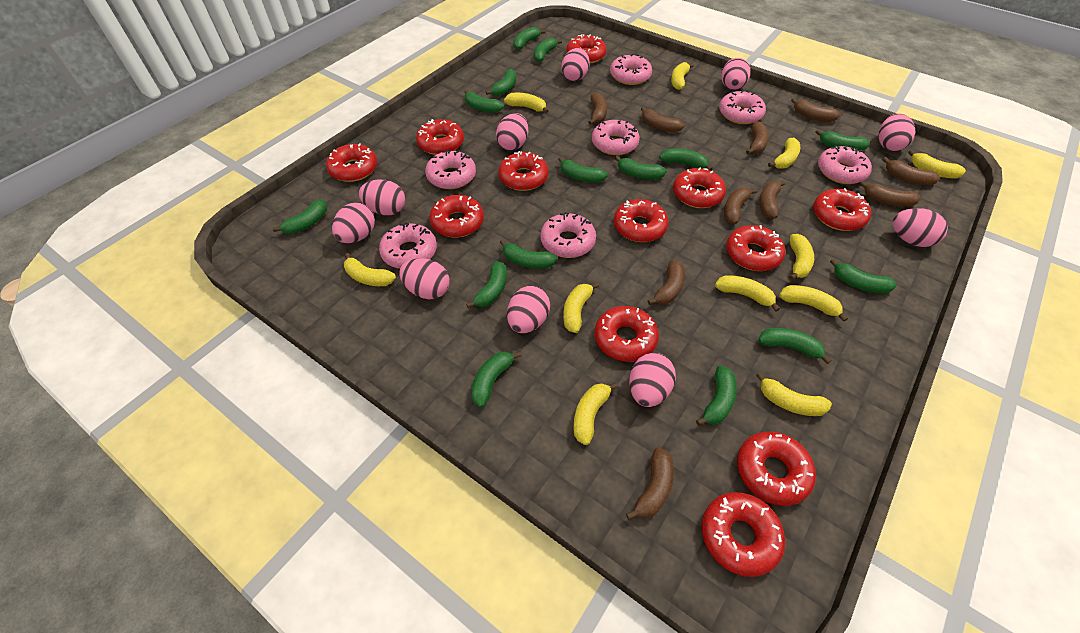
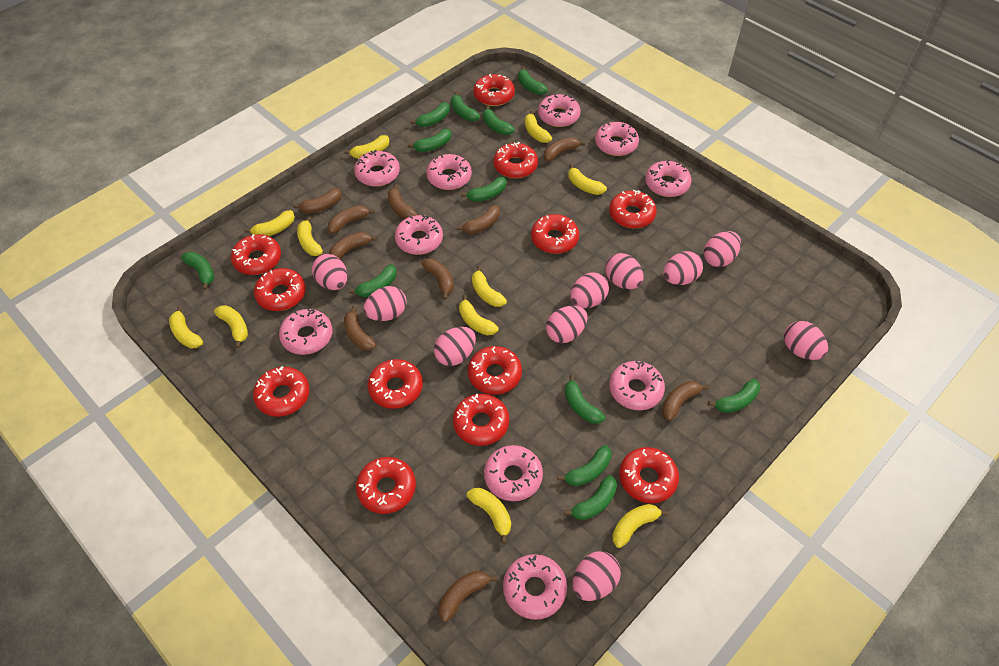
green banana: 15 -> 12
pink donut: 7 -> 10

